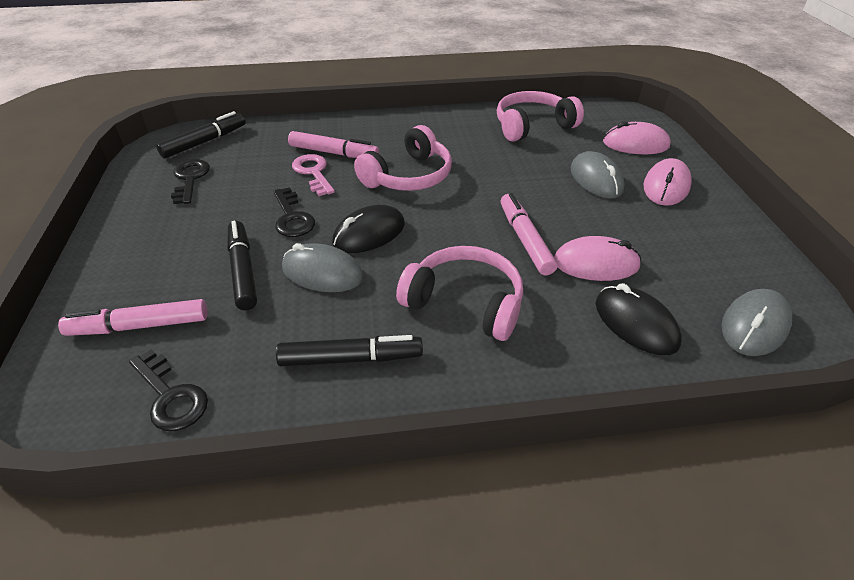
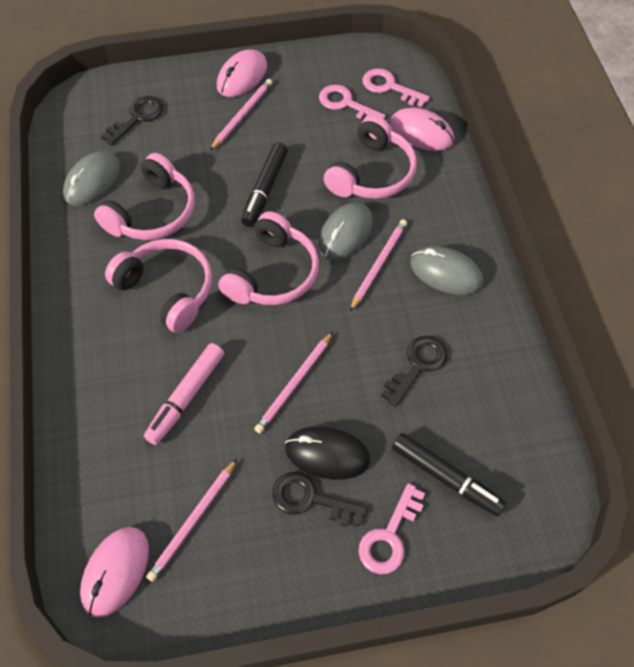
black marker: 3 -> 2
black mouse: 2 -> 1
pink headphones: 3 -> 4
pink key: 1 -> 3
pink marker: 3 -> 1
pink pencil: 0 -> 4

